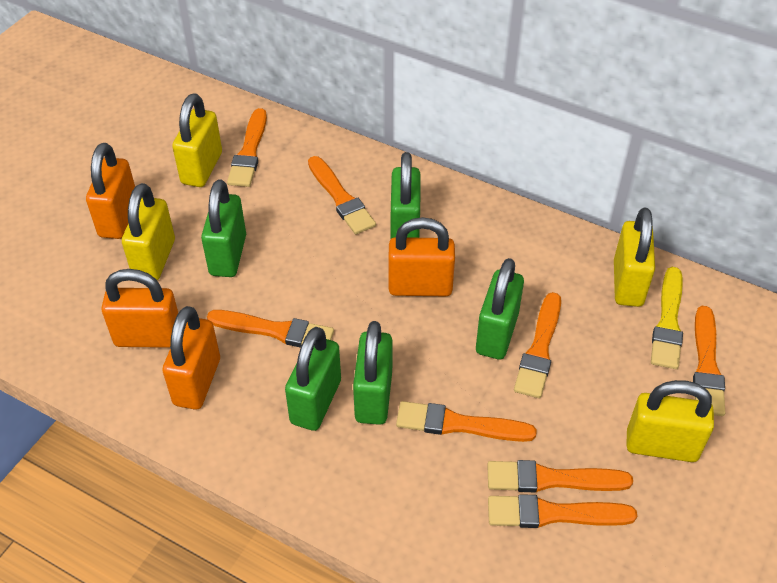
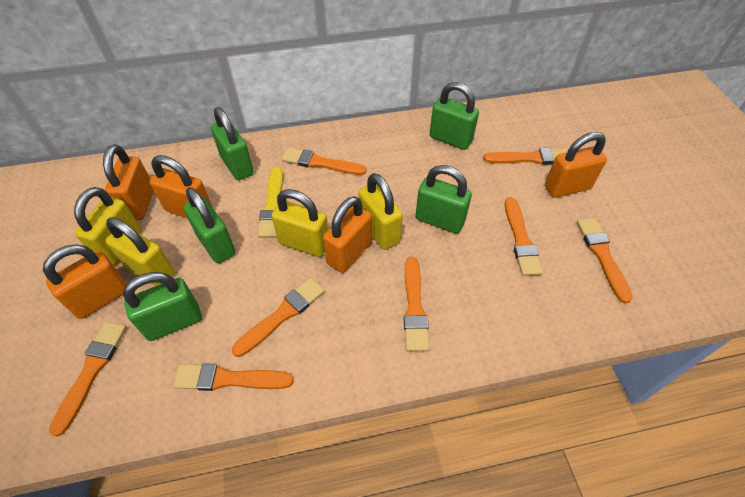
orange padlock: 4 -> 5

